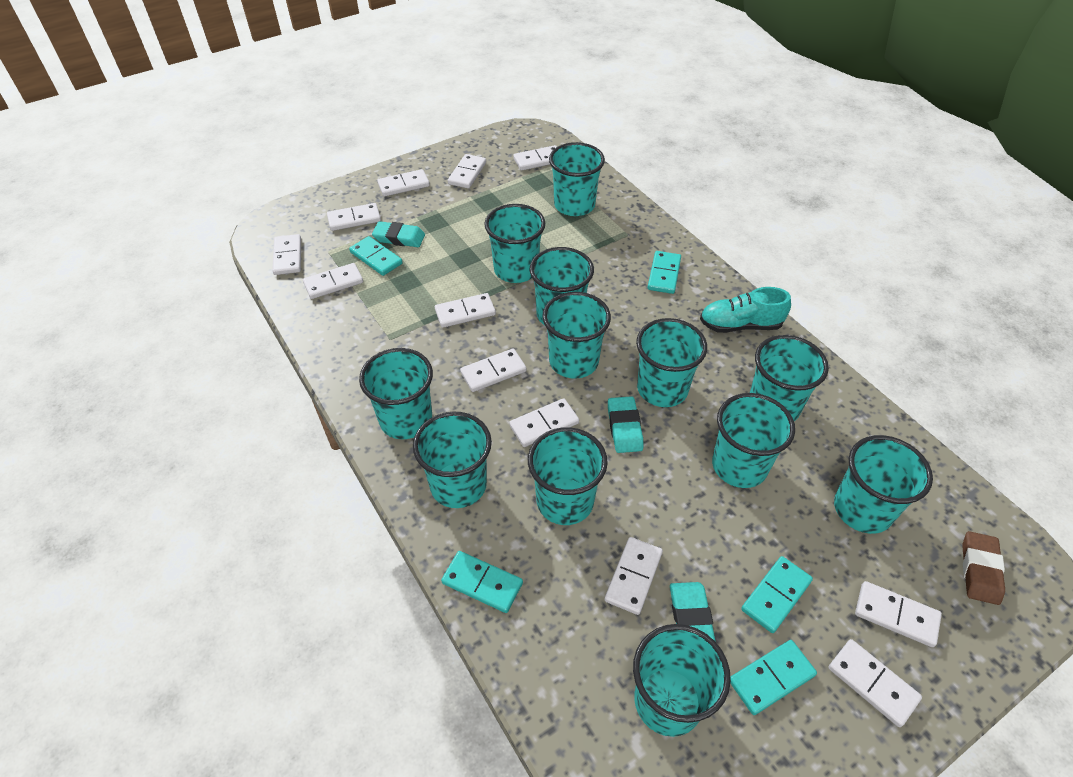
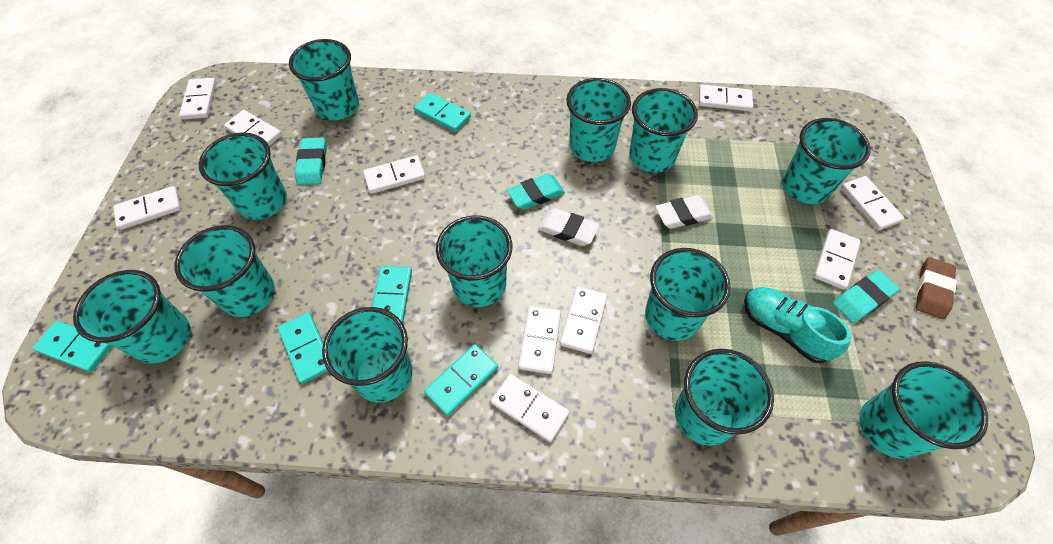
white domino: 12 -> 10
white eraser: 0 -> 2

